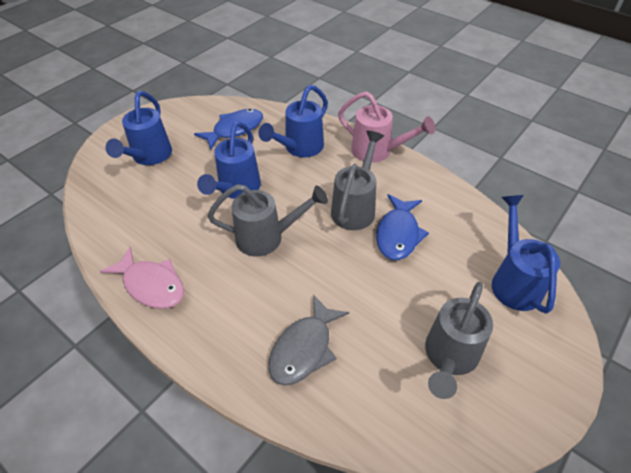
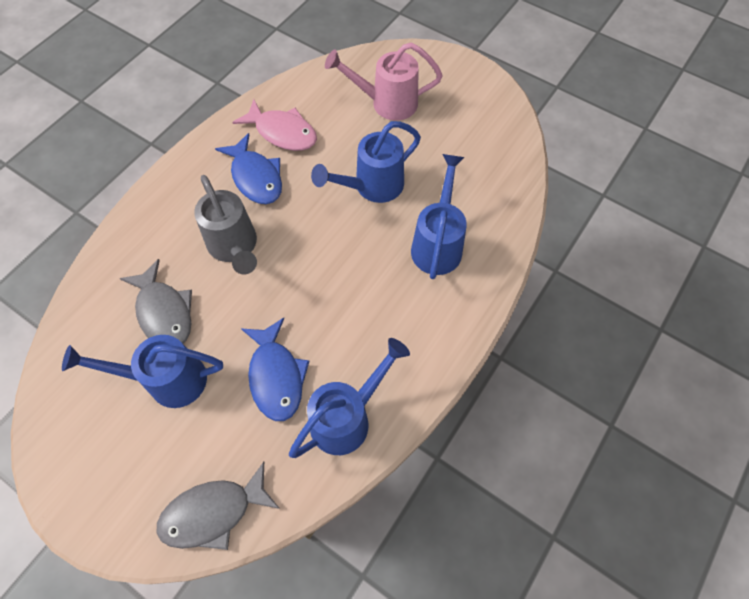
grey fish: 1 -> 2
grey watering can: 3 -> 1

